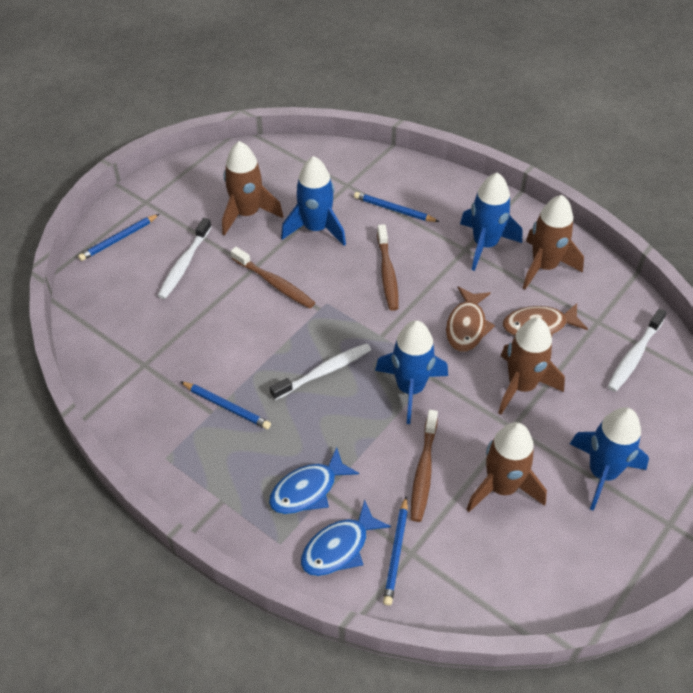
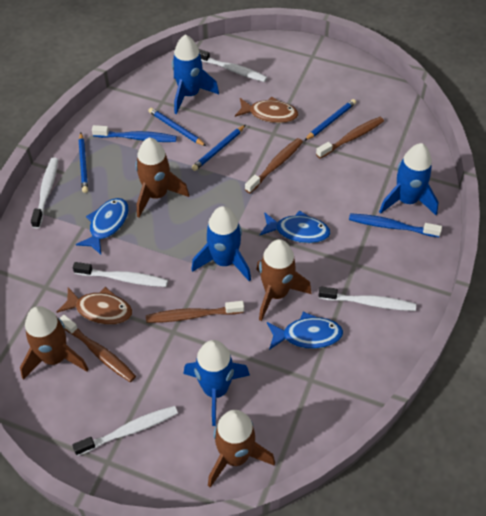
blue fish: 2 -> 3
blue toothbrush: 0 -> 2
brown toothbrush: 3 -> 4
white toothbrush: 3 -> 5

